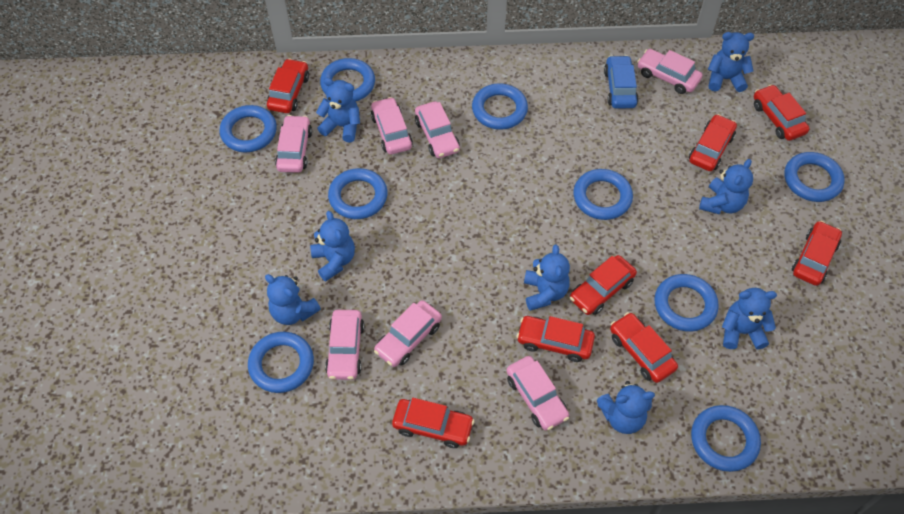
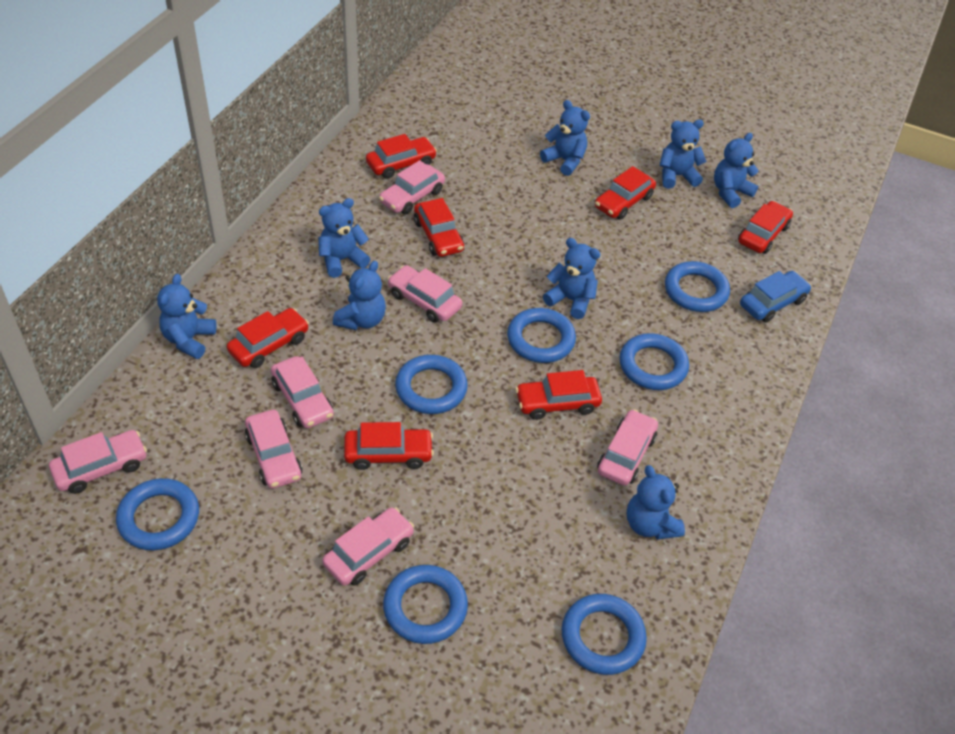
blue ring: 9 -> 7
red car: 8 -> 7

